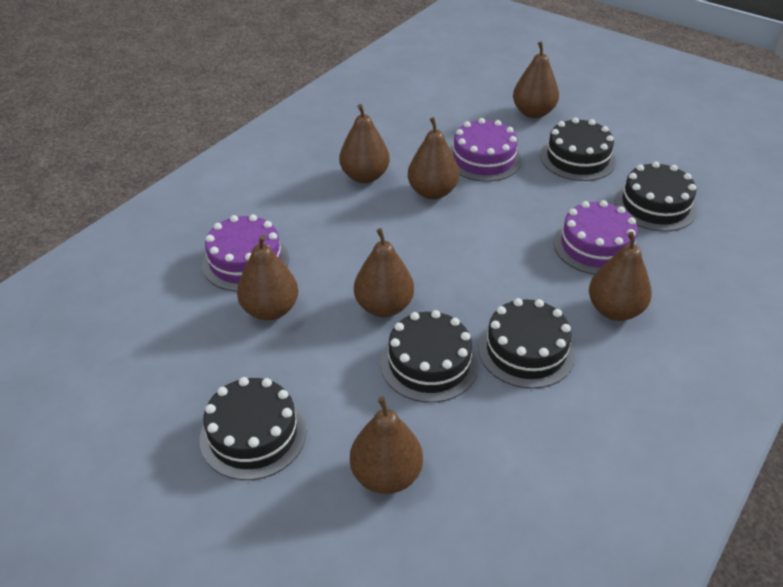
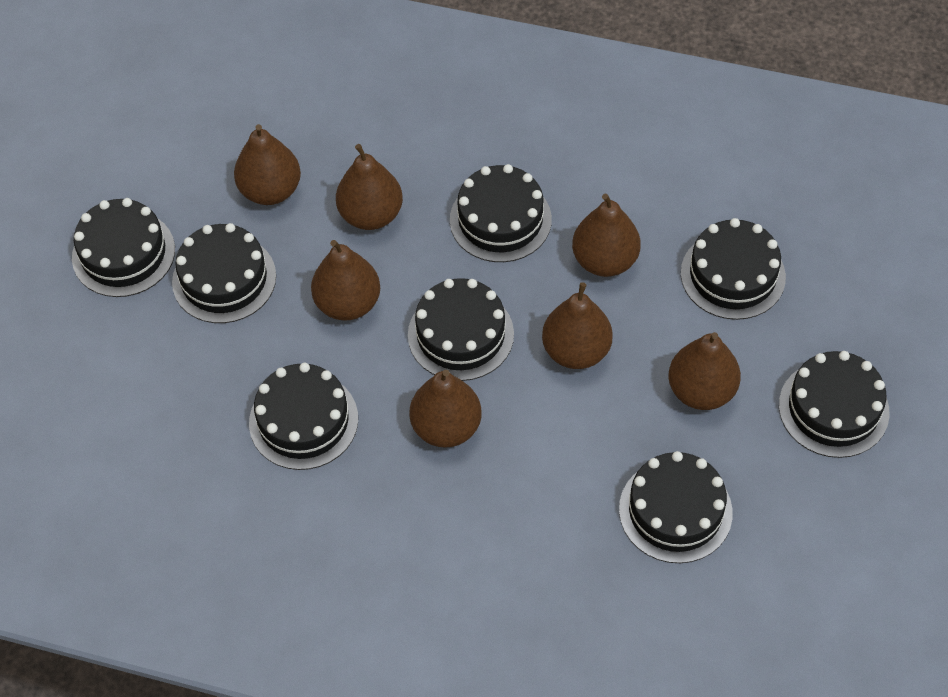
black cake: 5 -> 8
purple cake: 3 -> 0

